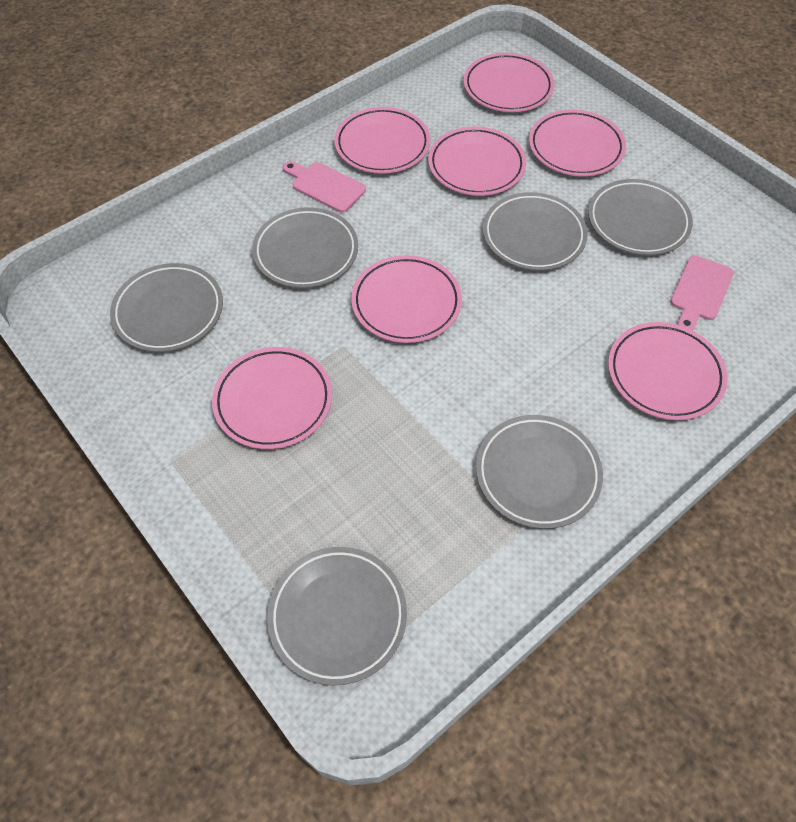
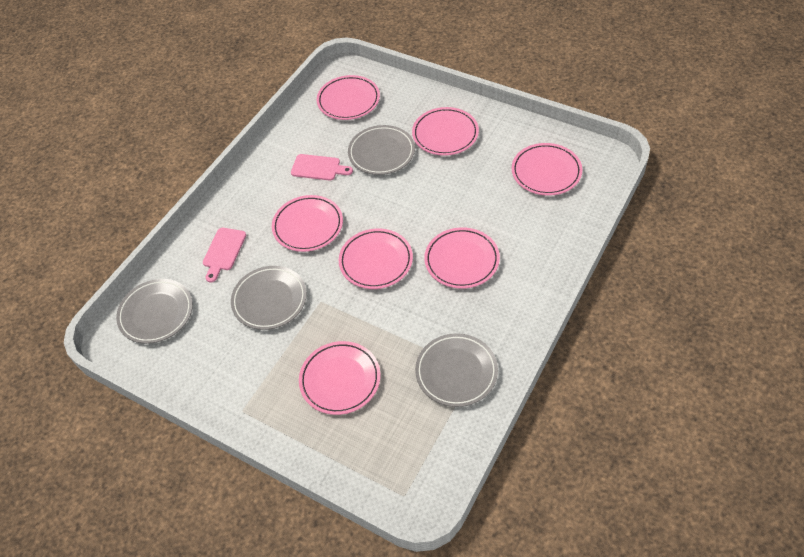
grey plate: 6 -> 4

